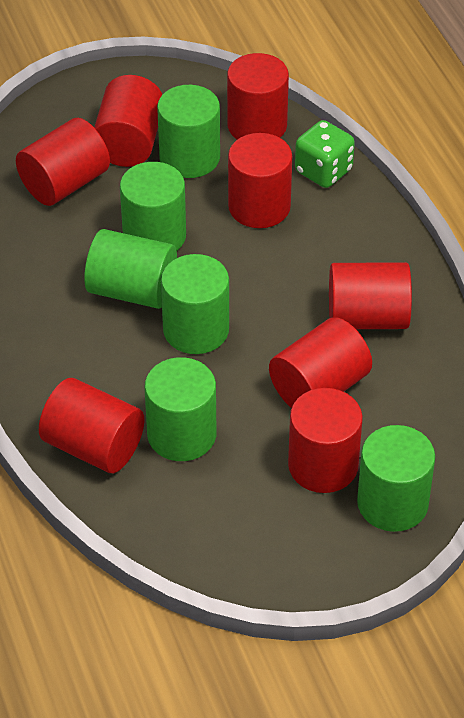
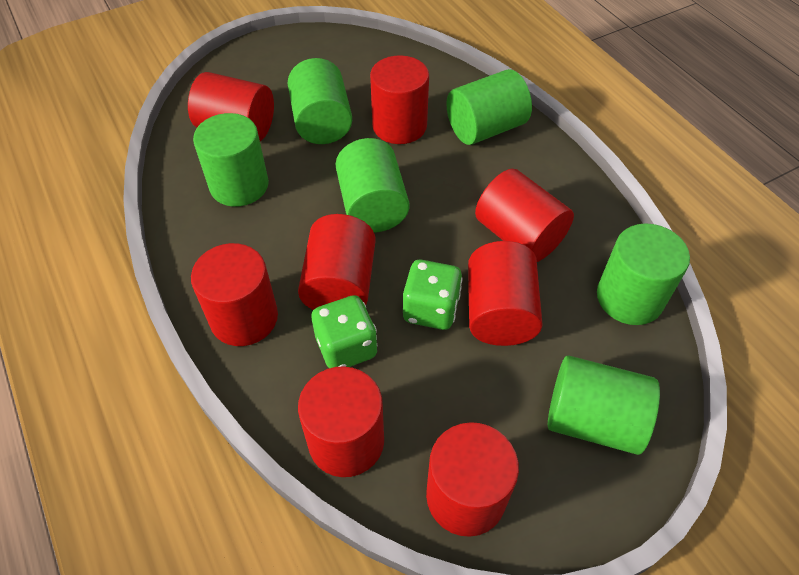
green dice: 1 -> 2

